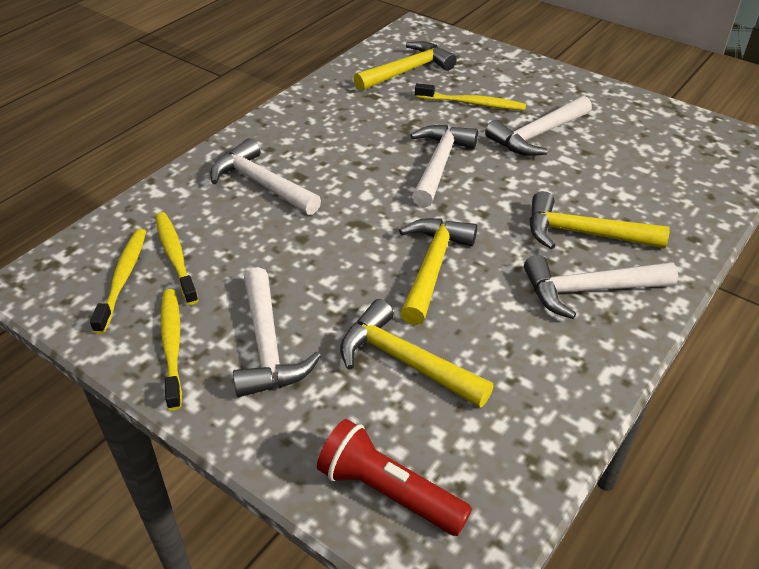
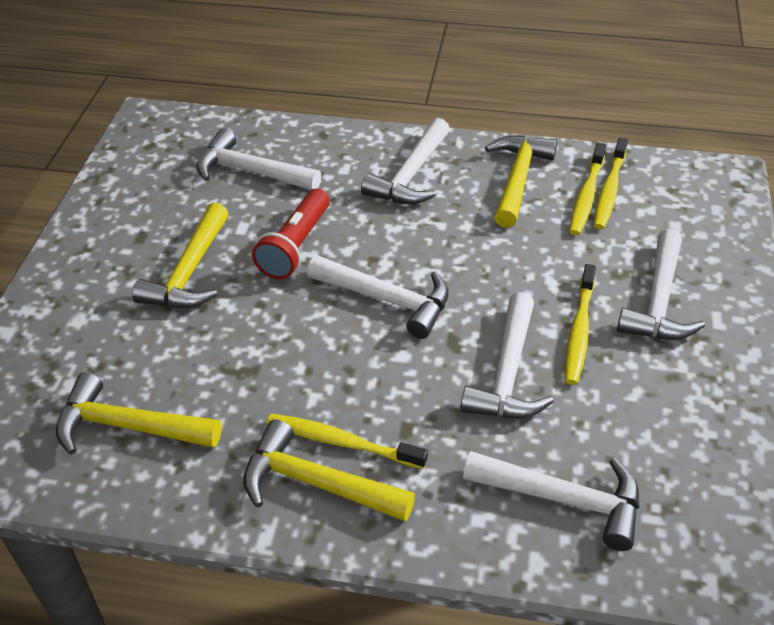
white hammer: 5 -> 6

